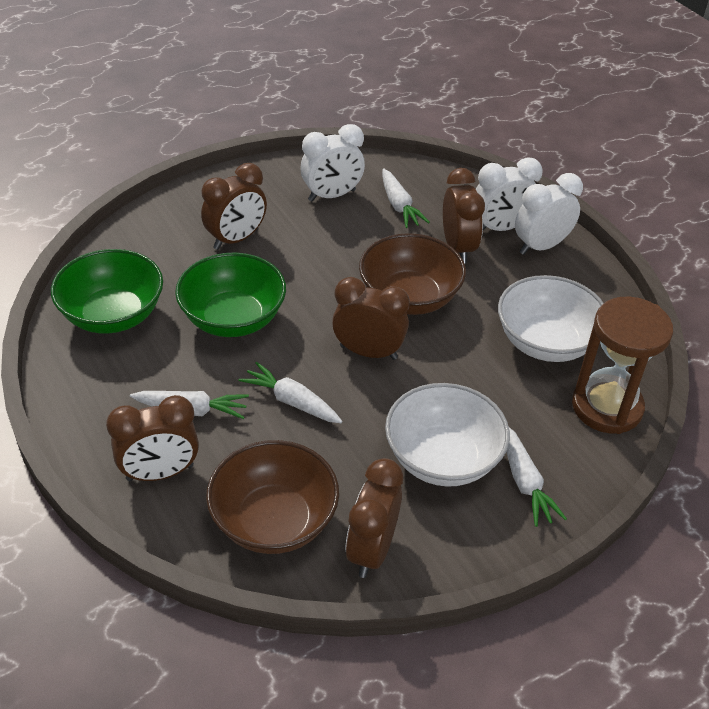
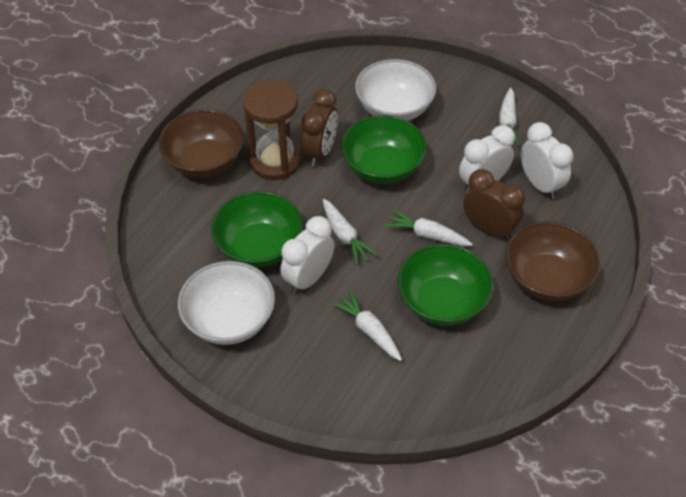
brown clock: 5 -> 2
green bowl: 2 -> 3

